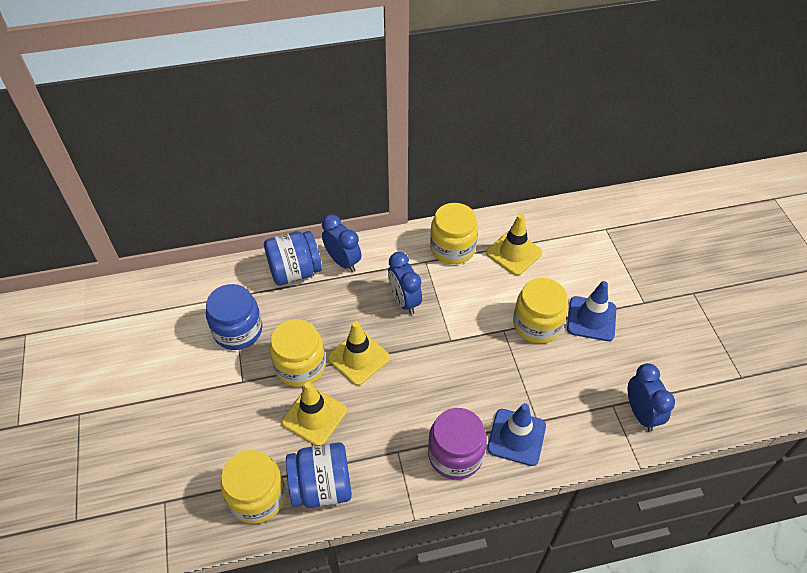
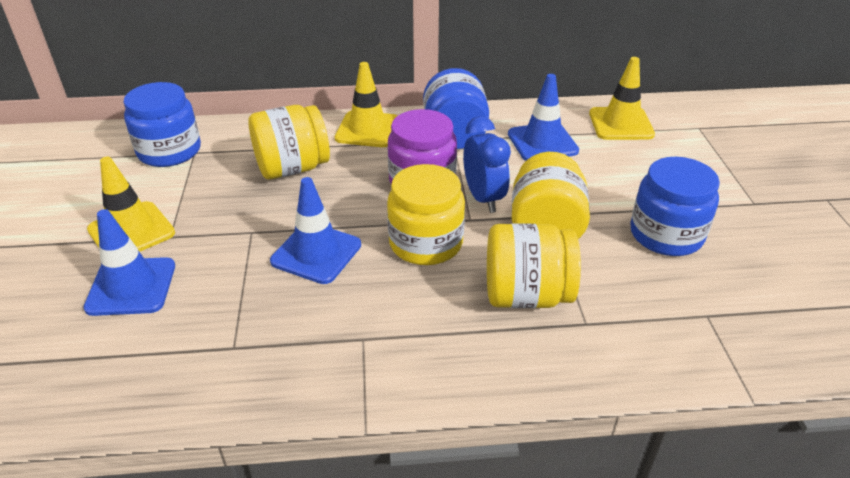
blue clock: 3 -> 1
blue traffic cone: 2 -> 3

